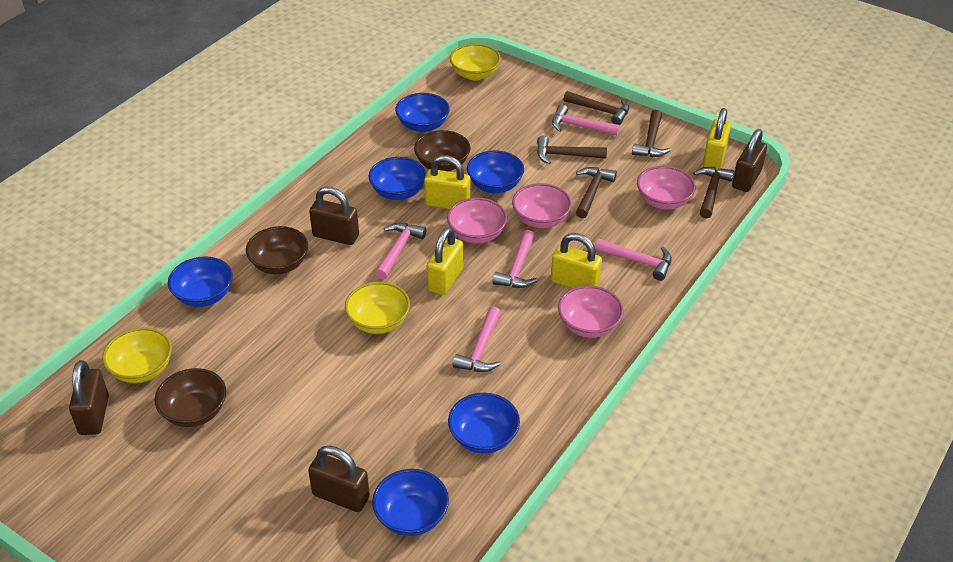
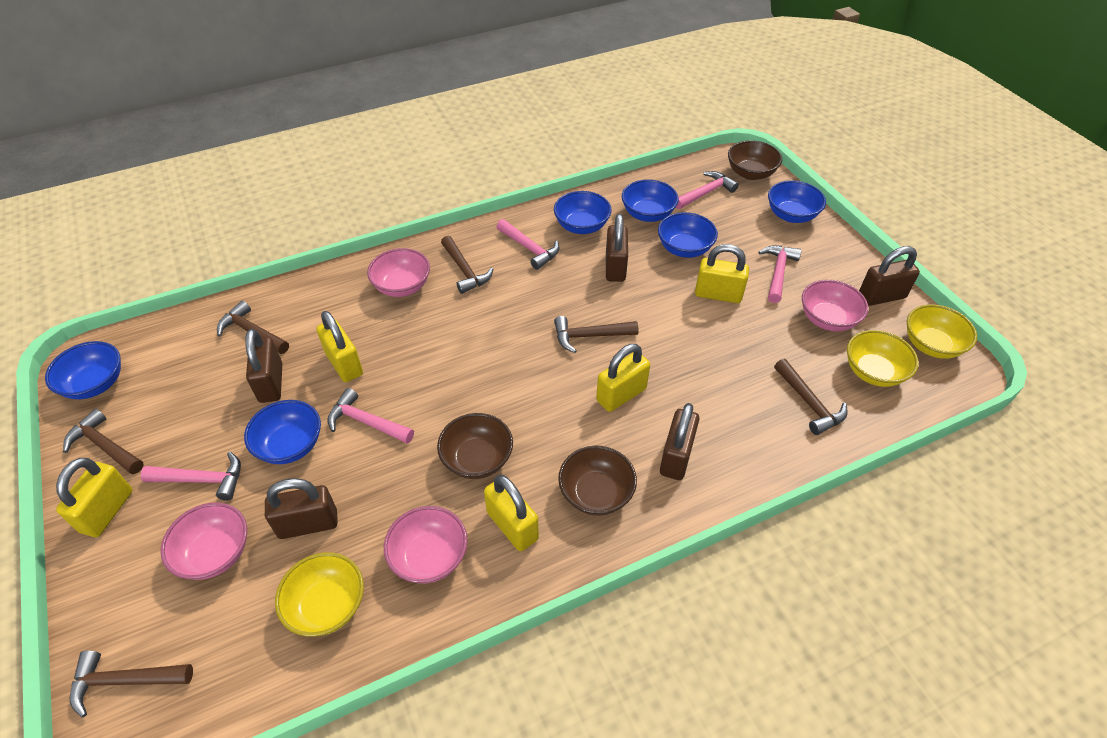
brown hammer: 5 -> 6
brown padlock: 4 -> 5
yellow padlock: 4 -> 5

